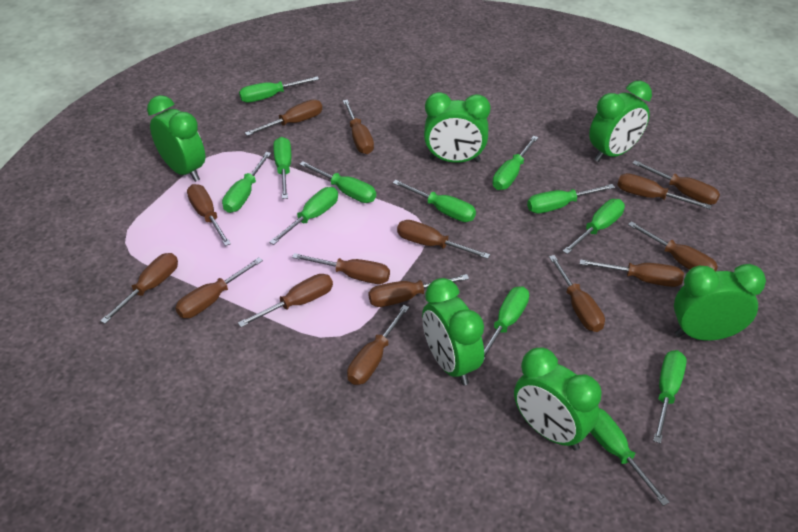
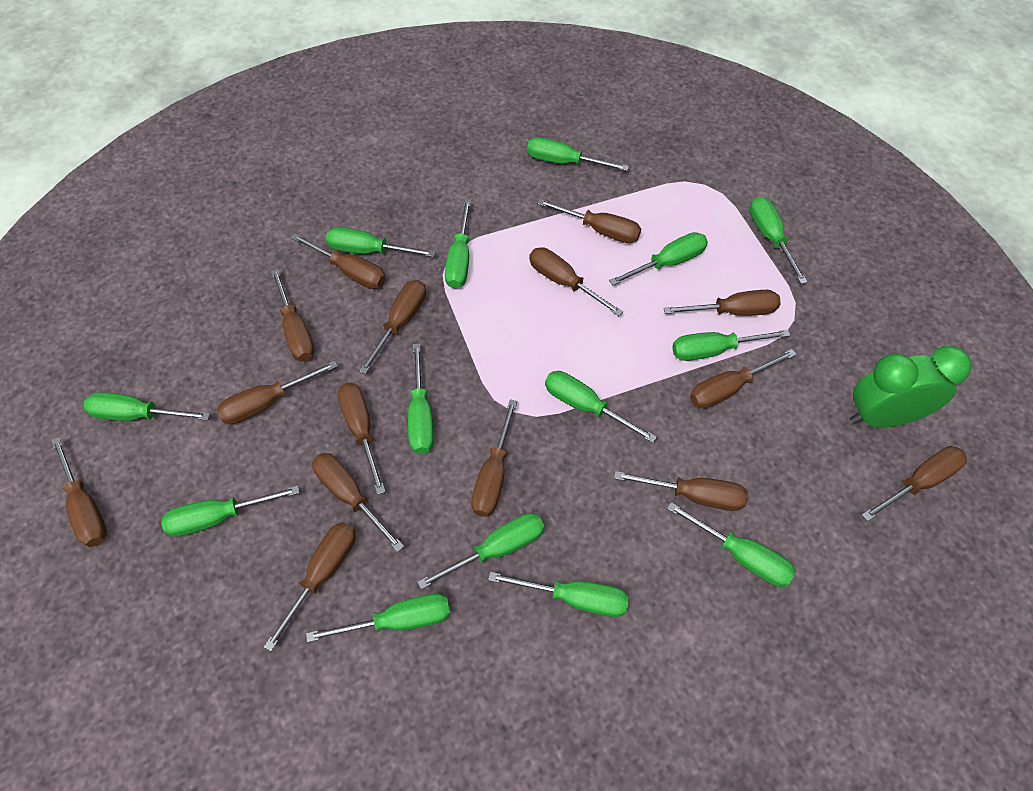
green clock: 6 -> 1
green screwdriver: 12 -> 14

